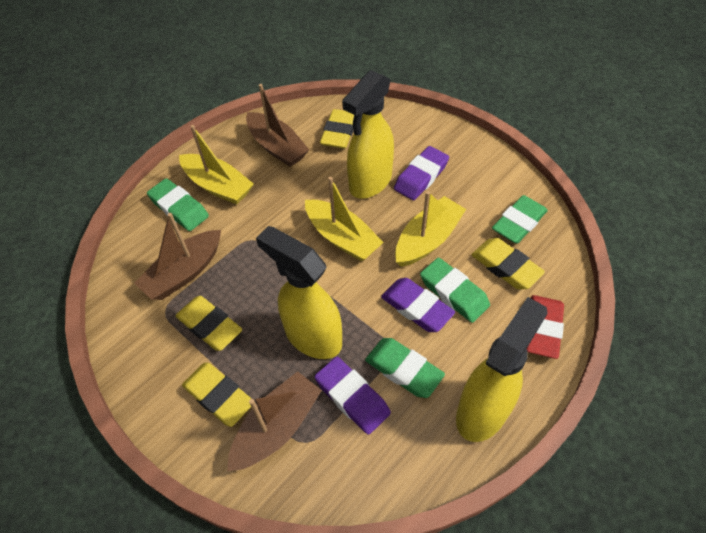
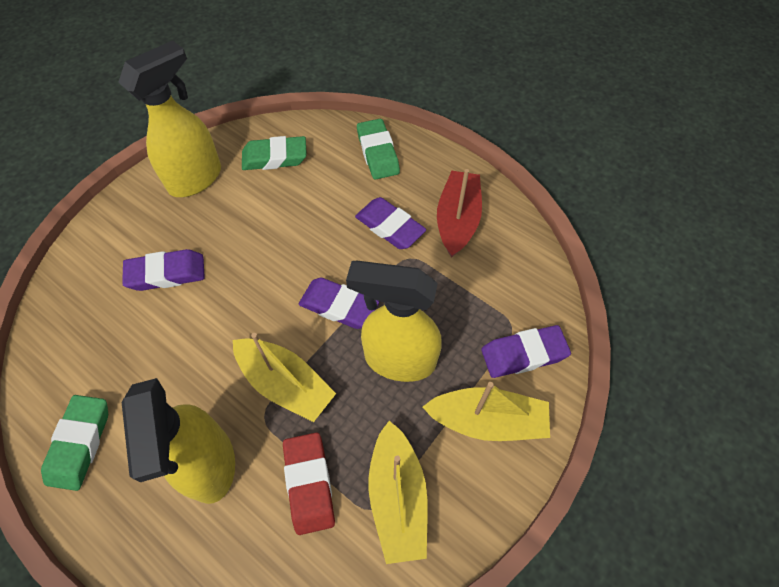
brown boat: 3 -> 0
green eraser: 4 -> 3
purple eraser: 3 -> 4
red boat: 0 -> 1
yellow eraser: 4 -> 0

